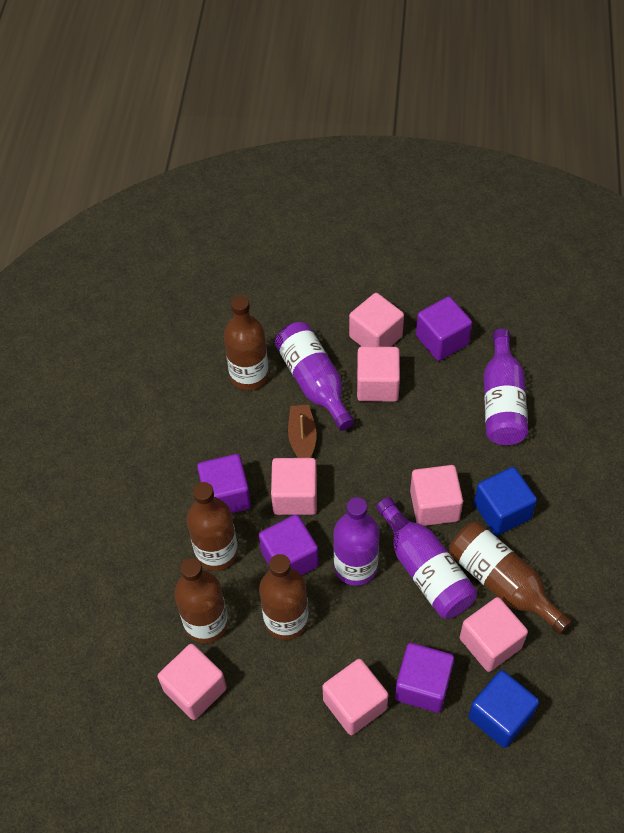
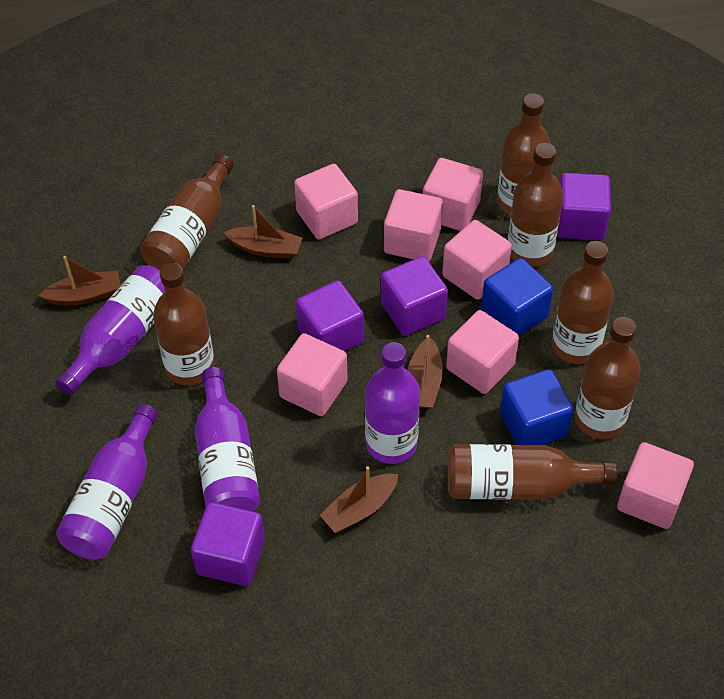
brown boat: 1 -> 4
brown bottle: 5 -> 7

